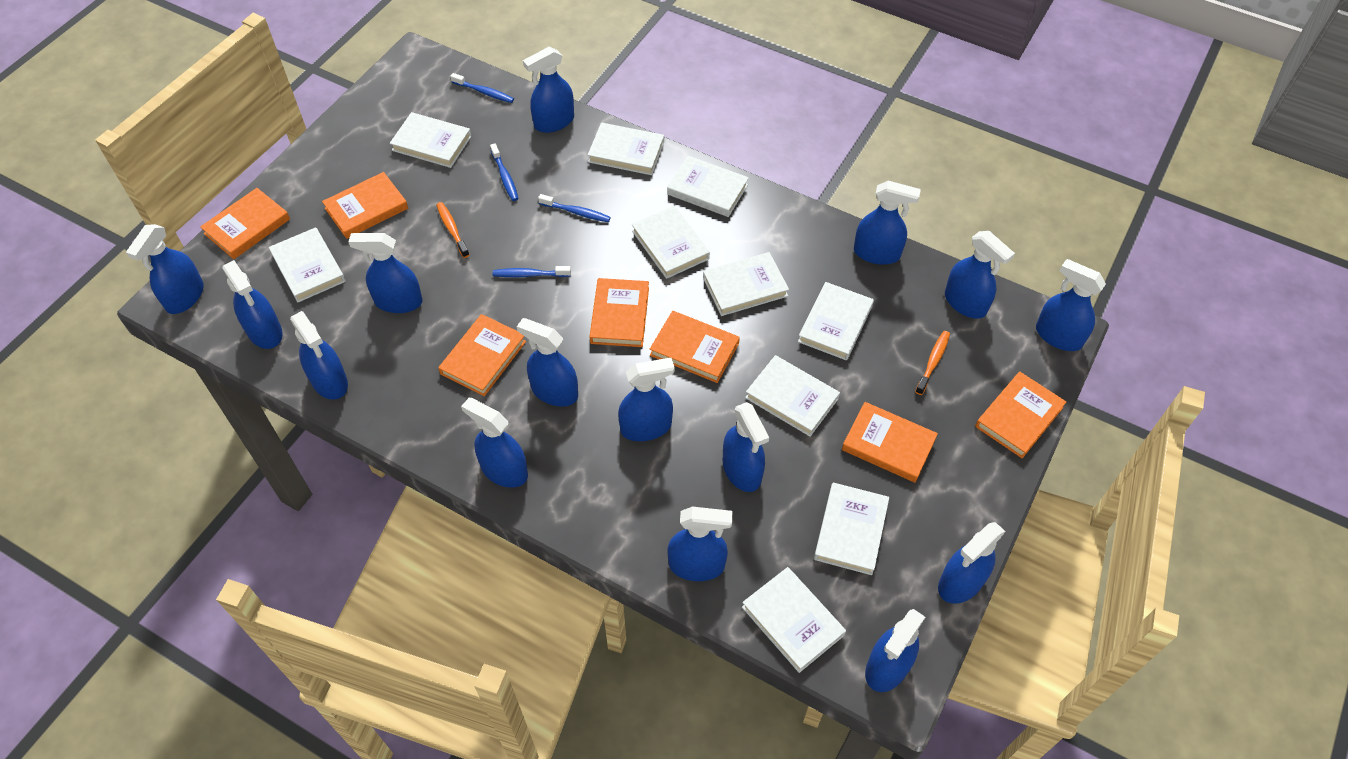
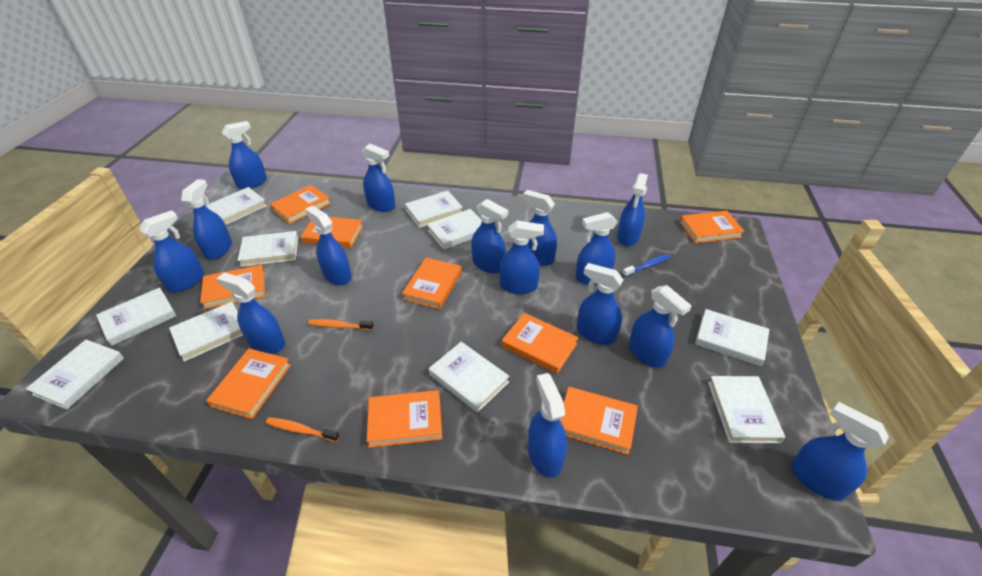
blue toothbrush: 4 -> 1
orange book: 7 -> 9

